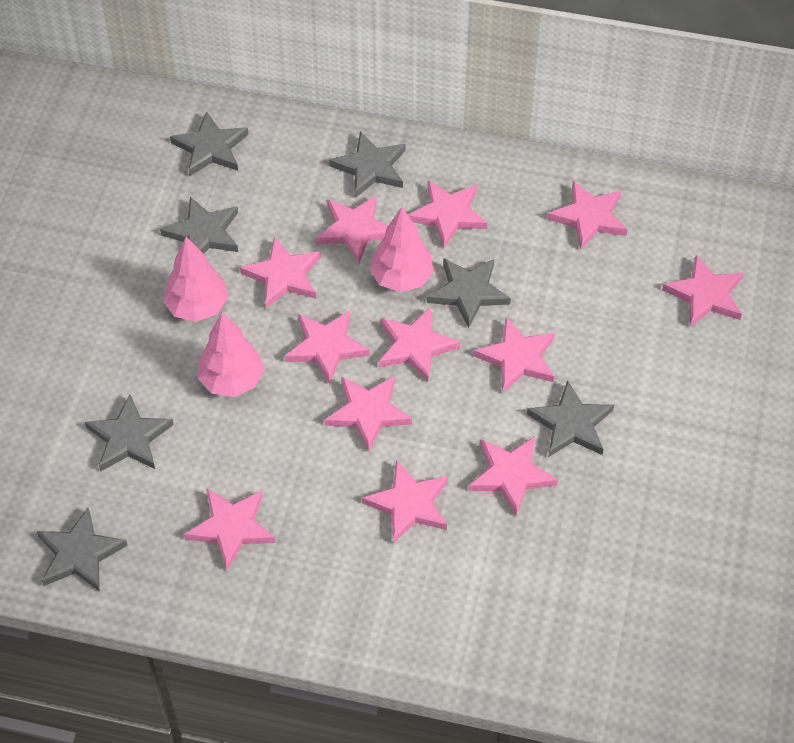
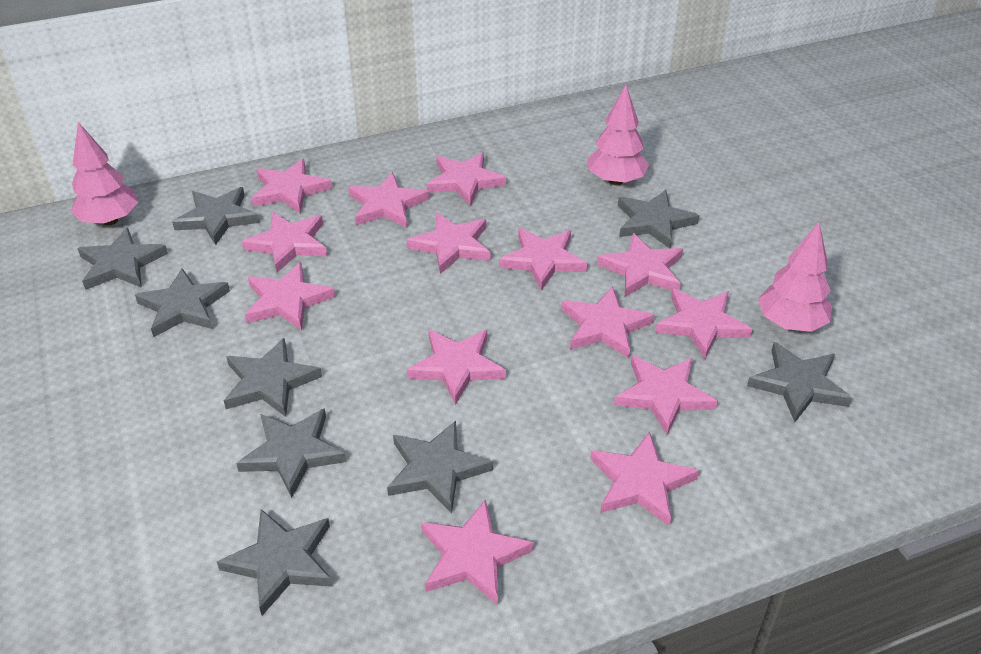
grey star: 7 -> 9
pink star: 12 -> 14

